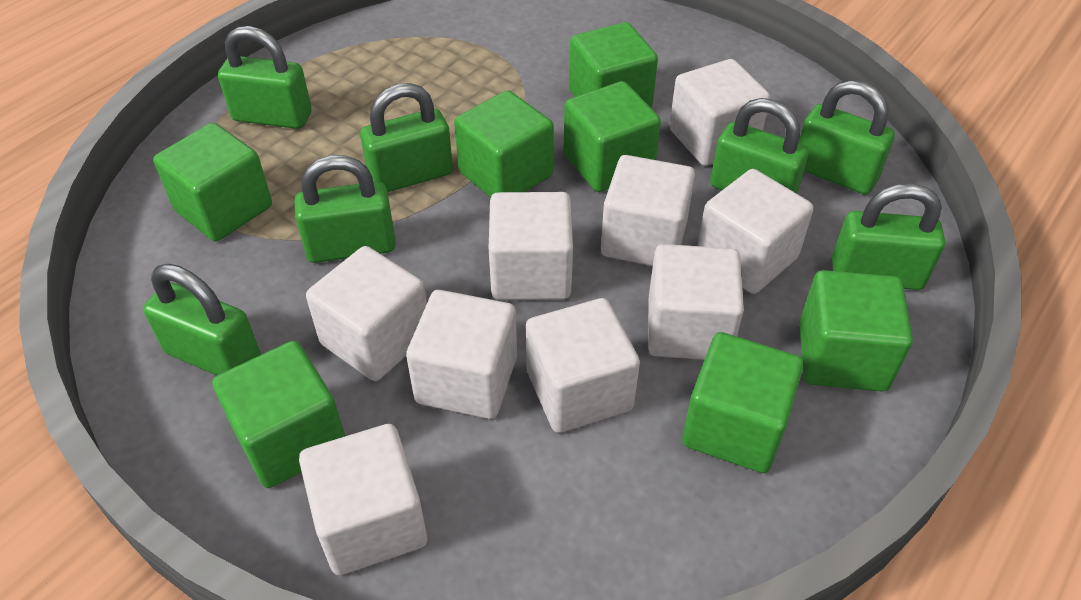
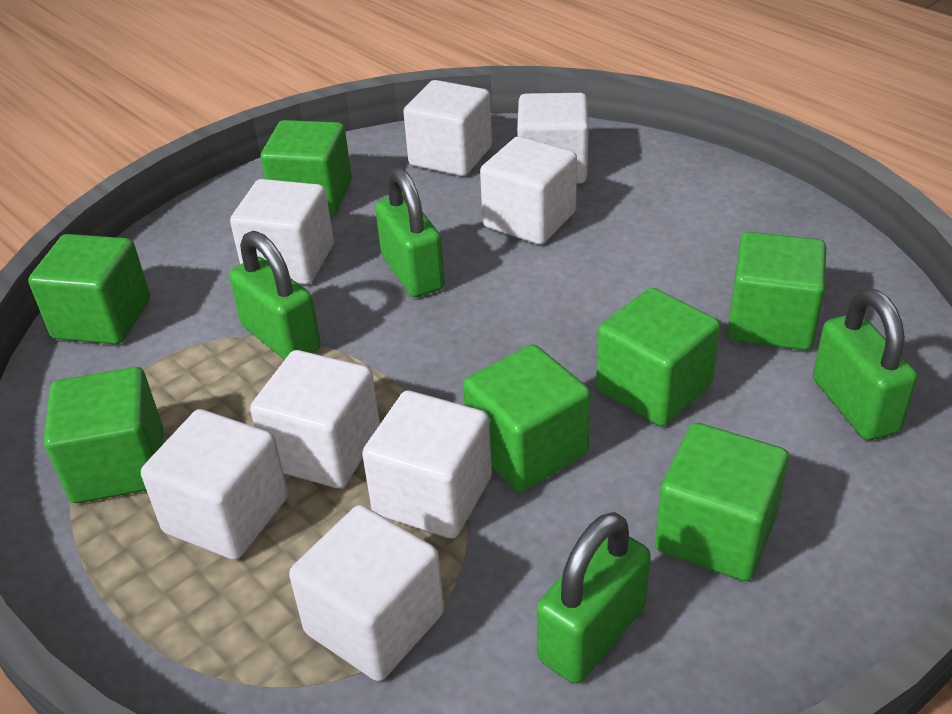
green padlock: 7 -> 4
white cube: 9 -> 8

